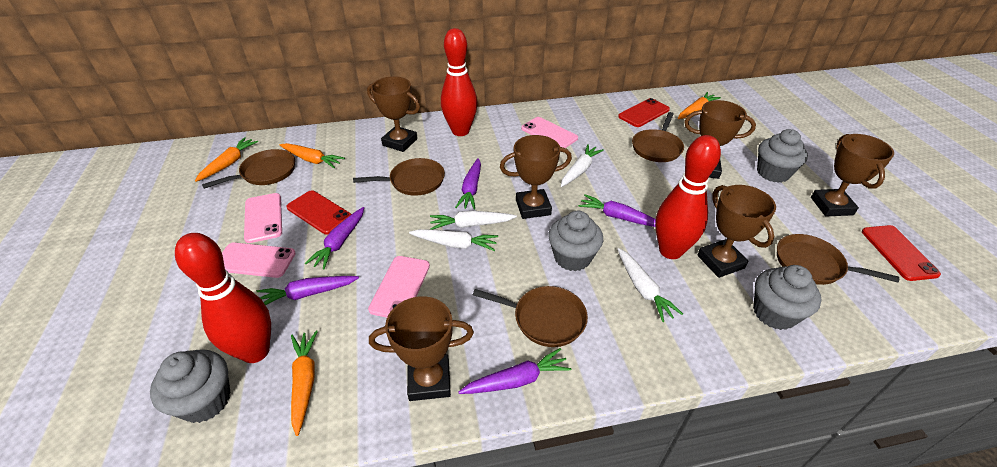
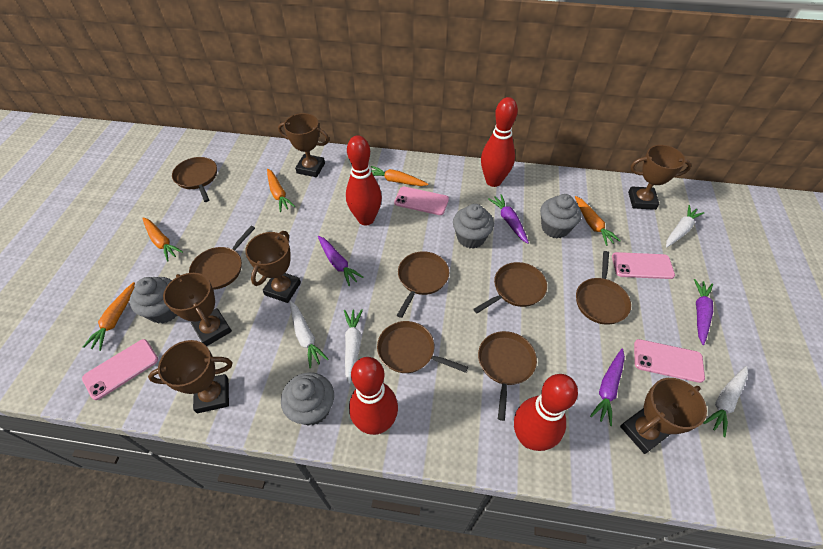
brown pan: 5 -> 7
orange carrot: 4 -> 5
purple carrot: 5 -> 4
red bowling pin: 3 -> 4
red phone: 3 -> 0

